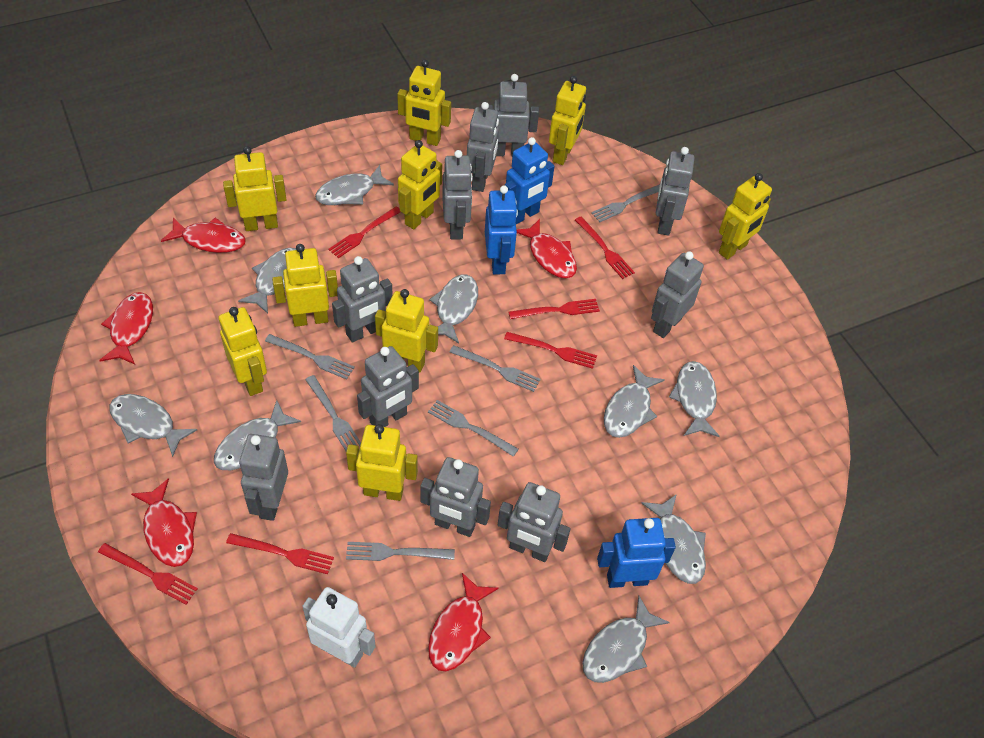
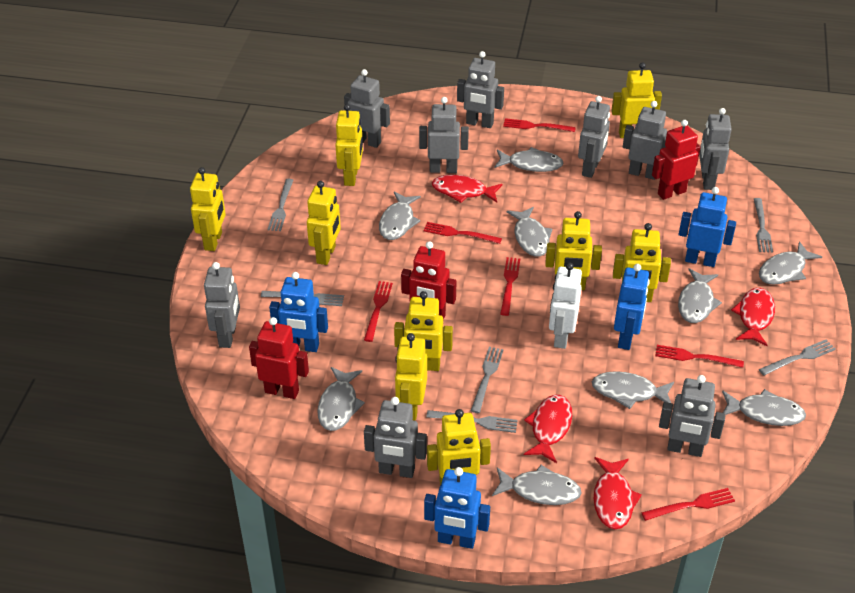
blue robot: 3 -> 4
grey robot: 10 -> 9
red fish: 5 -> 4
red robot: 0 -> 3

